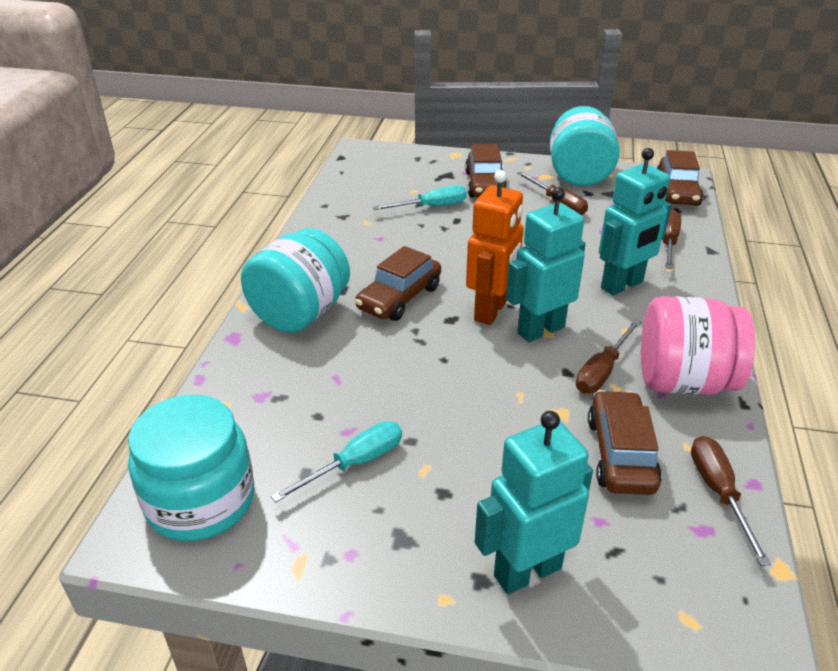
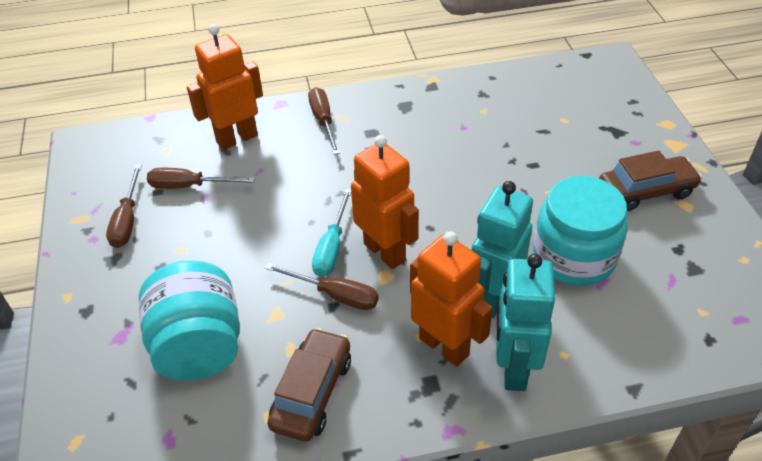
brown car: 4 -> 2
orange robot: 1 -> 3
pink jar: 1 -> 0
turquoise jar: 3 -> 2
turquoise robot: 3 -> 2
turquoise screwdriver: 2 -> 1

